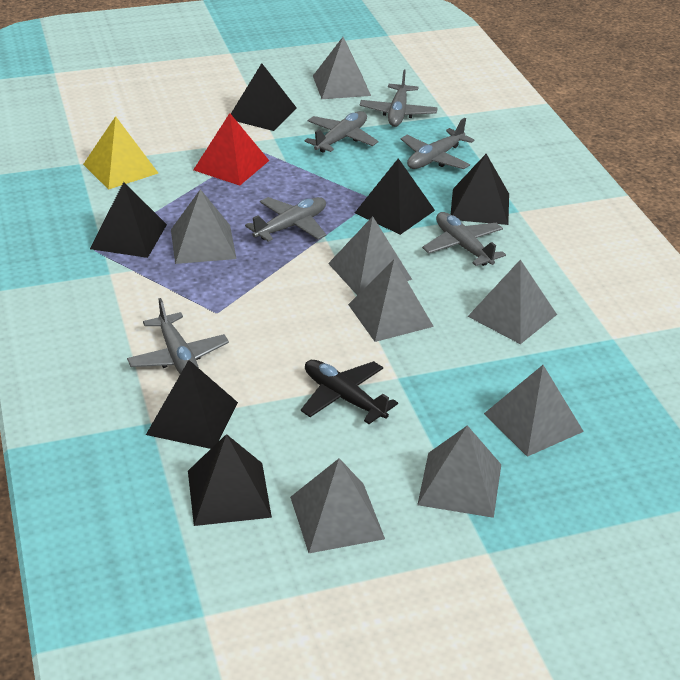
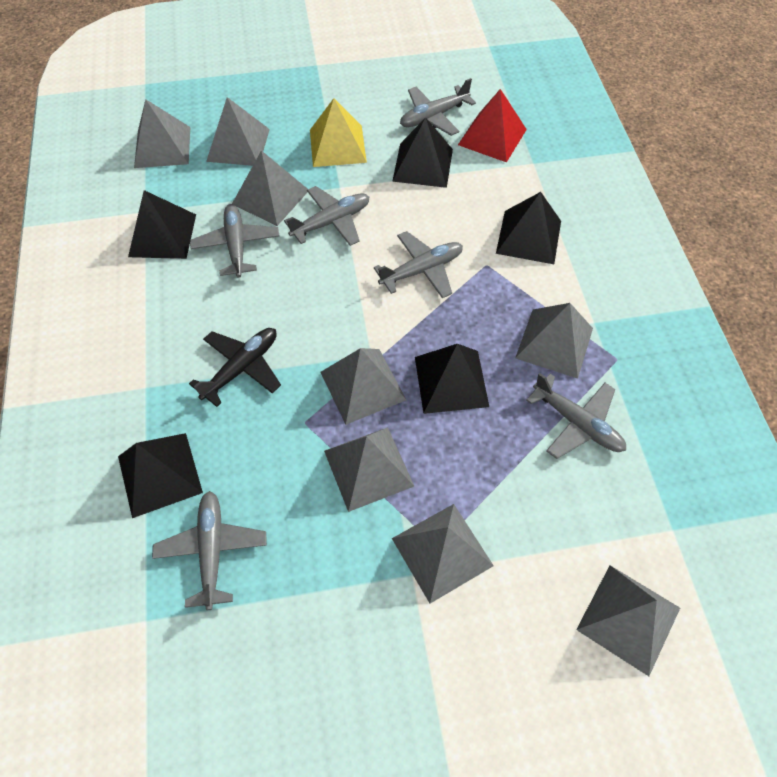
black pyramid: 6 -> 5

